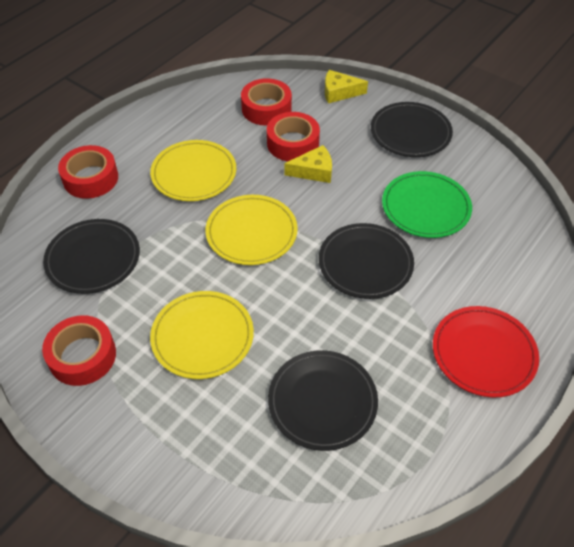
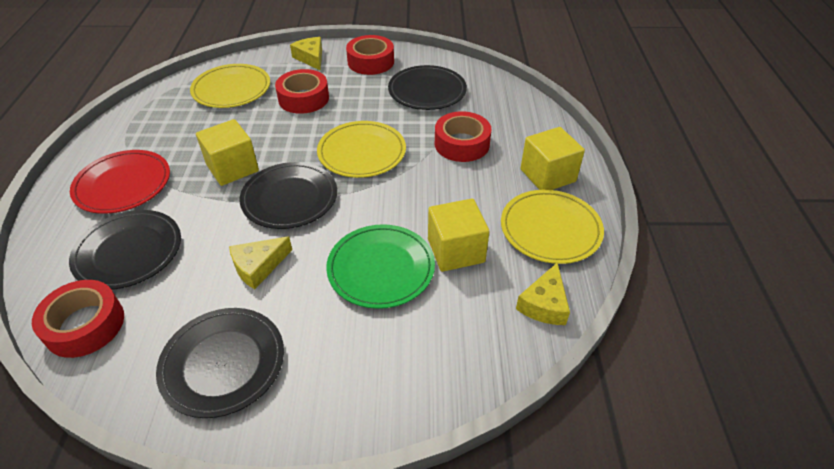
yellow cheese: 2 -> 3
yellow cube: 0 -> 3

